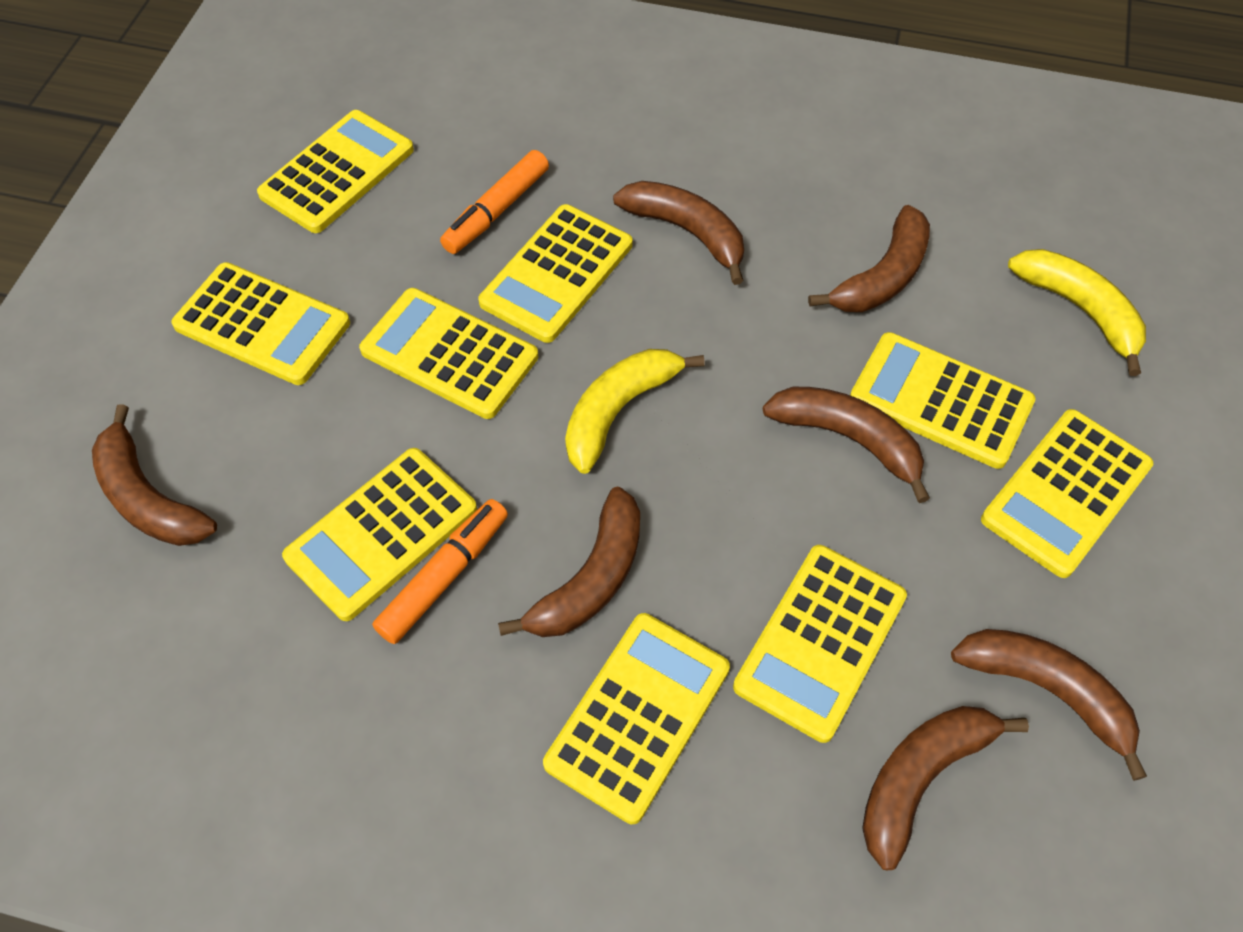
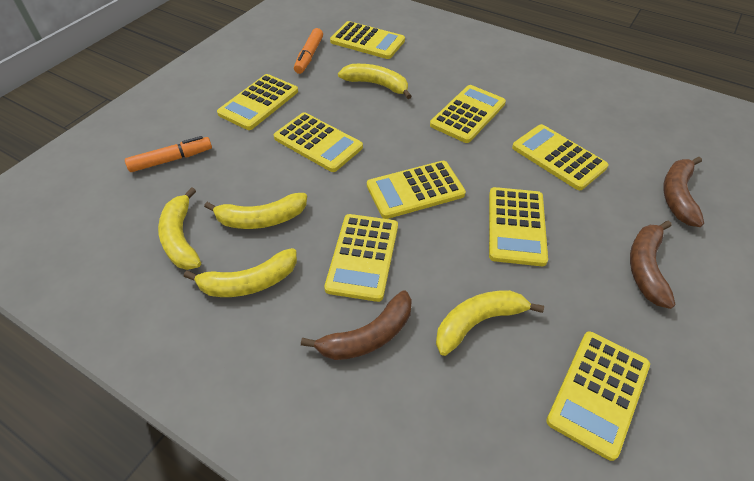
brown banana: 7 -> 3
yellow banana: 2 -> 5

